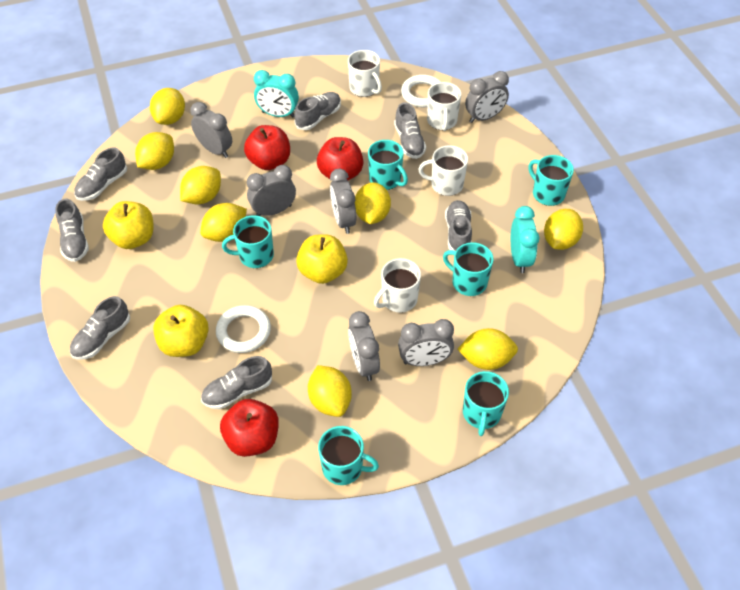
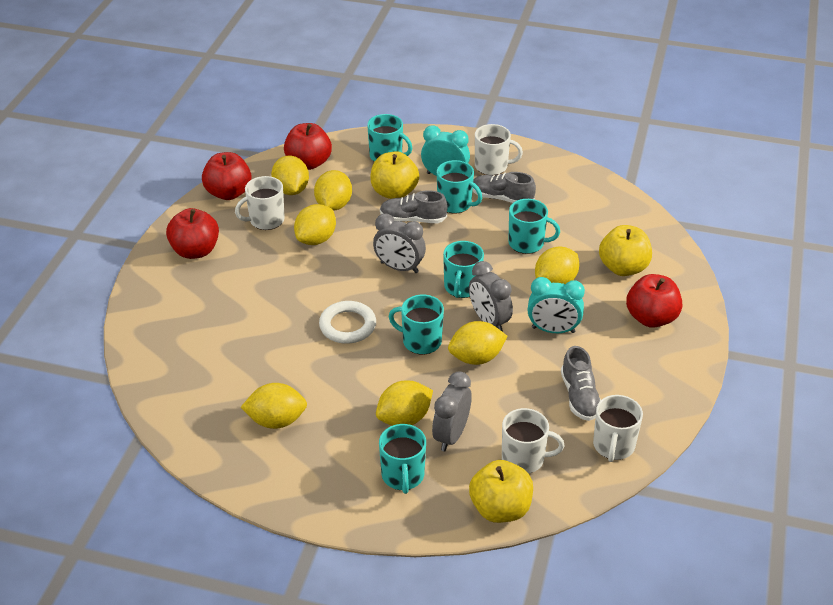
grey clock: 6 -> 3
grey shoe: 7 -> 3
red apple: 3 -> 4
white ring: 2 -> 1
yellow lemon: 8 -> 7

